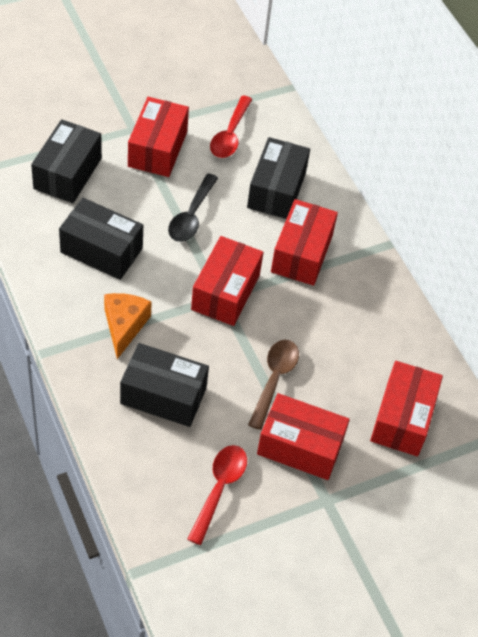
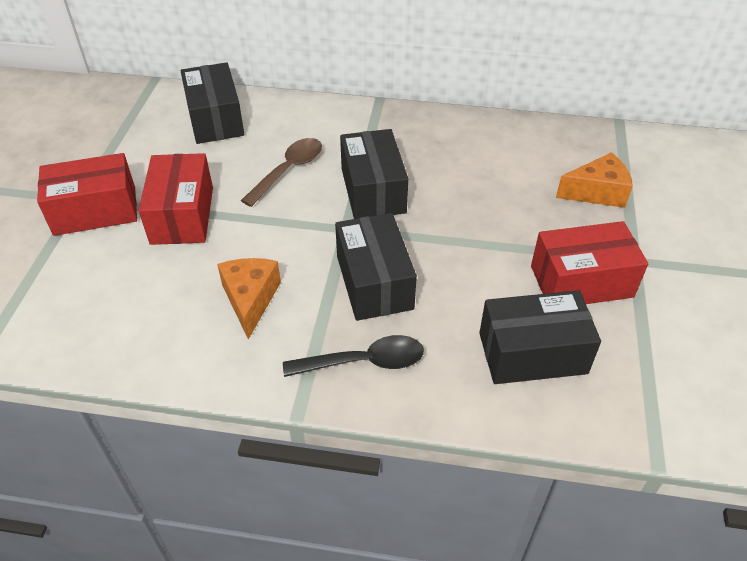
orange cheese: 1 -> 2
red box: 5 -> 3
red spoon: 2 -> 0

